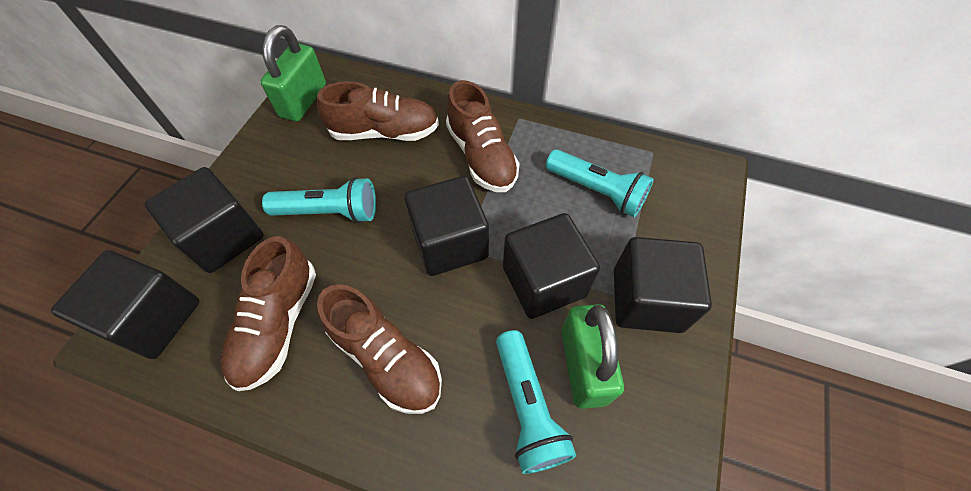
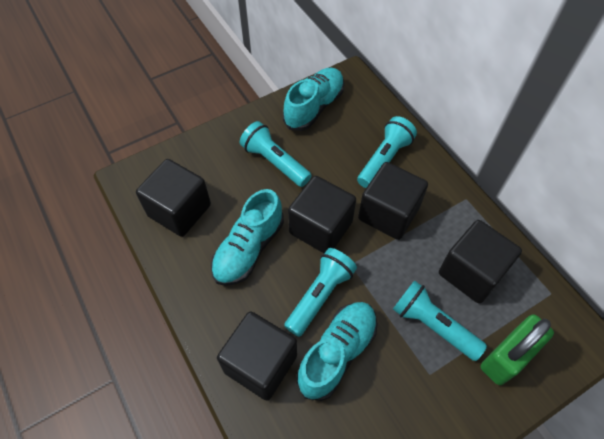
brown shoe: 4 -> 0
green padlock: 2 -> 1
turquoise flashlight: 3 -> 4
turquoise shoe: 0 -> 3

